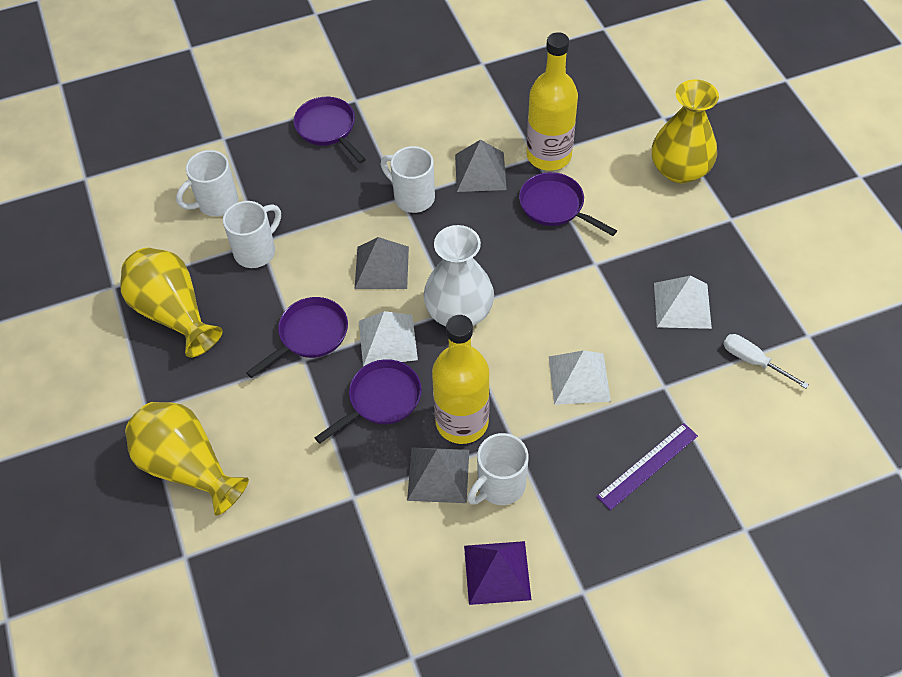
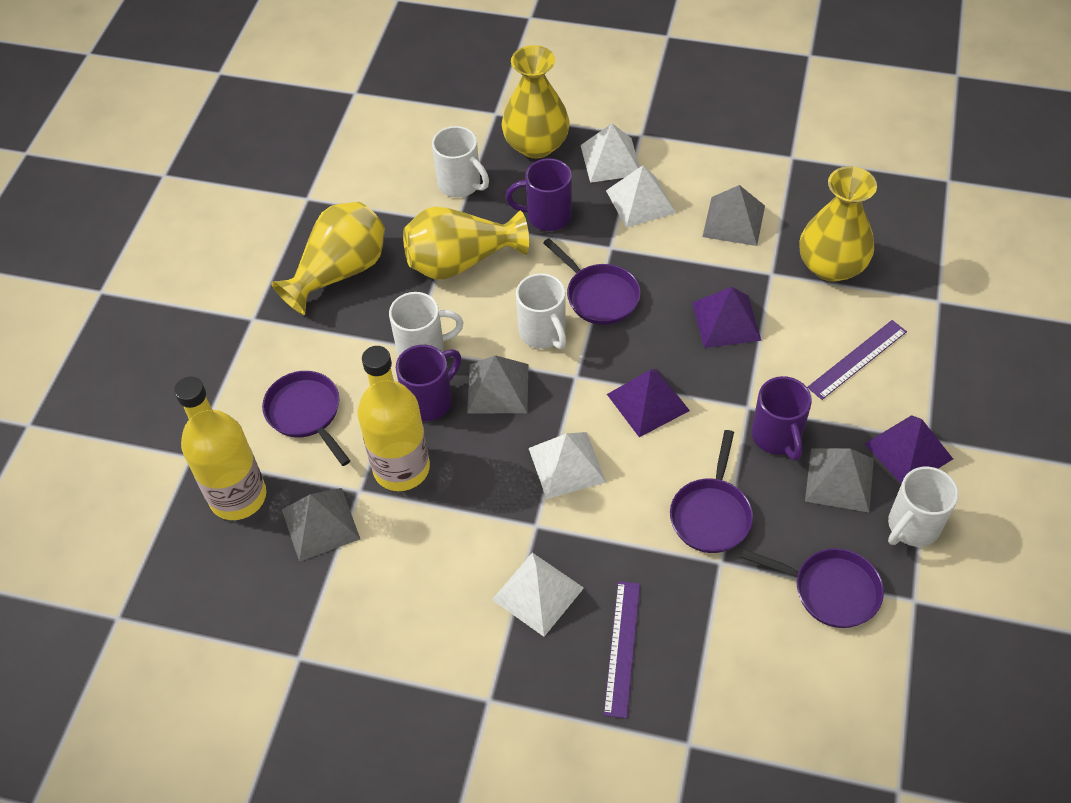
grey pyramid: 3 -> 4
purple mug: 0 -> 3
purple pyramid: 1 -> 3
purple ruler: 1 -> 2
white pyramid: 3 -> 4
white screwdriver: 1 -> 0
white vase: 1 -> 0
yellow vase: 3 -> 4

